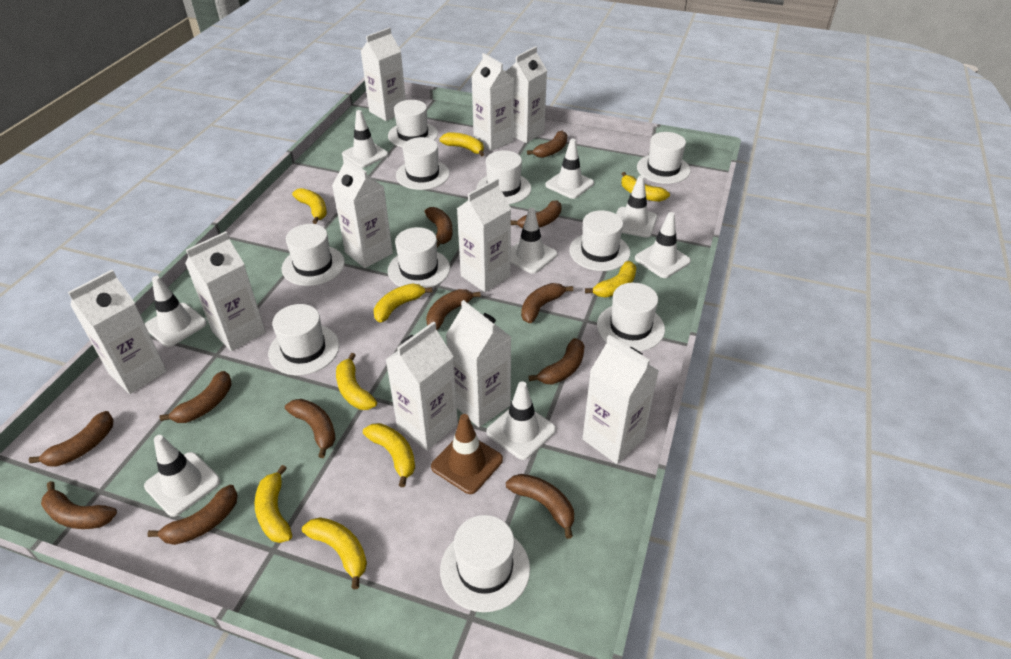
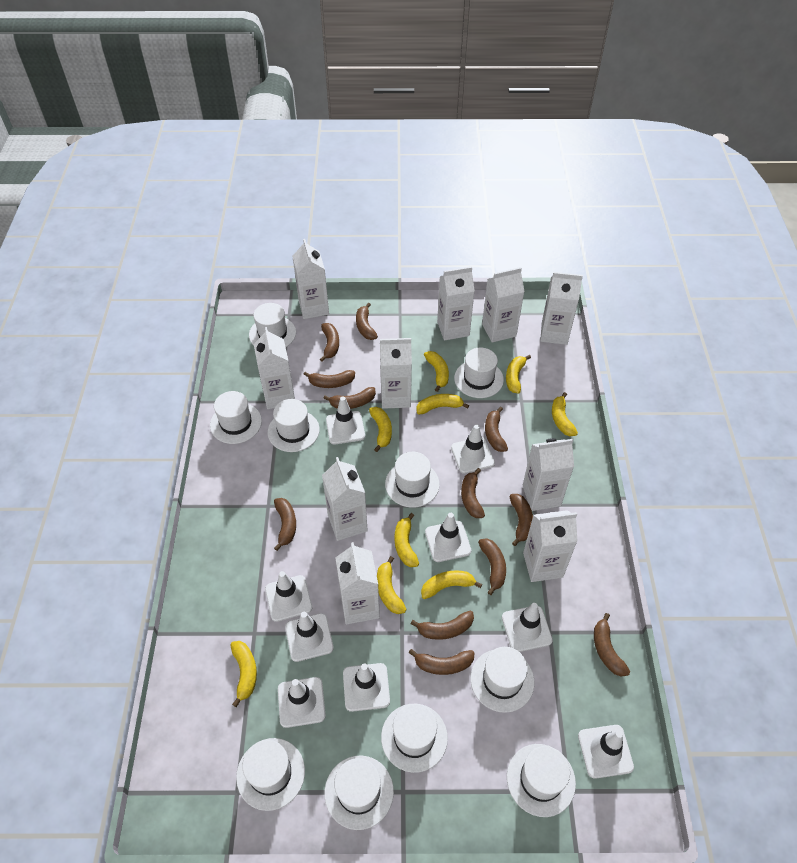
brown traffic cone: 1 -> 0
white traffic cone: 8 -> 9

